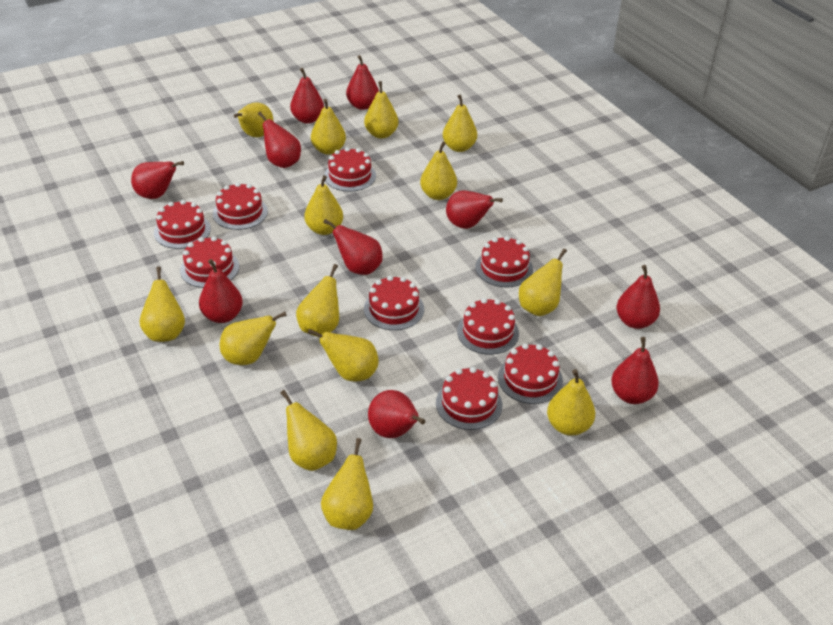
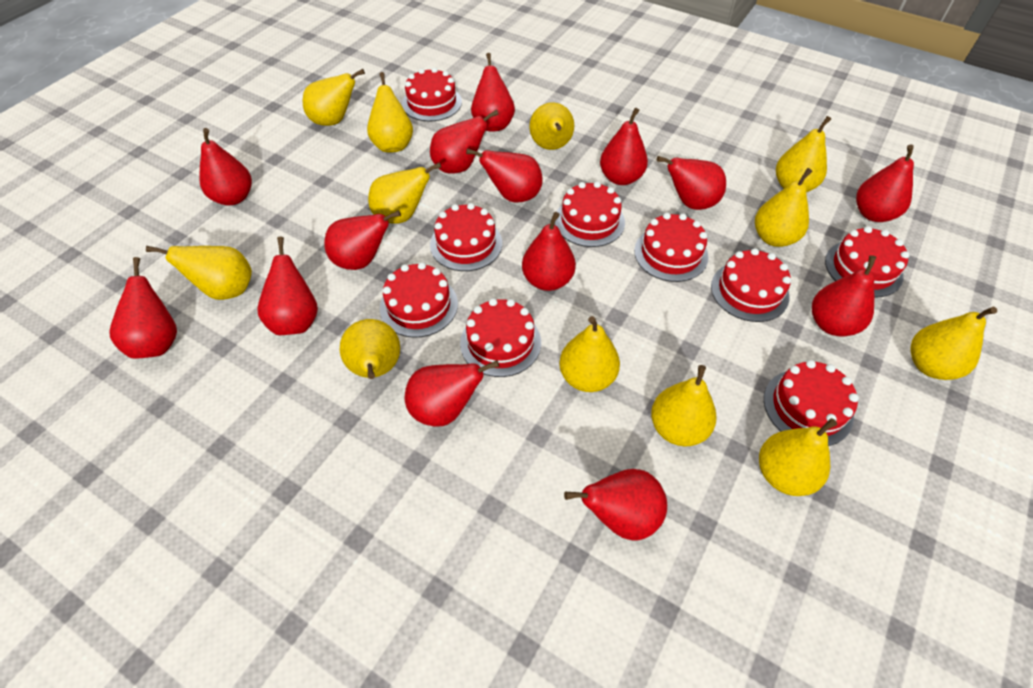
red pear: 10 -> 14
yellow pear: 14 -> 12

